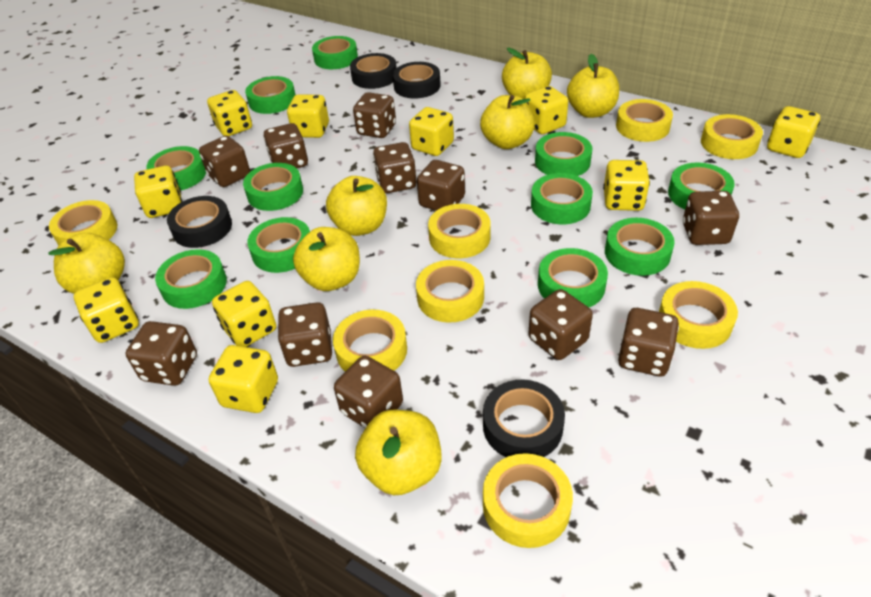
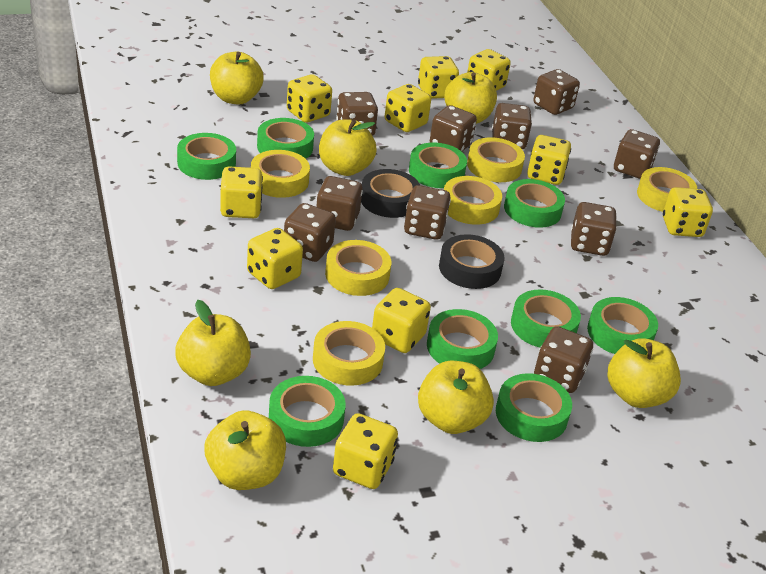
black tape: 4 -> 2
brown dice: 11 -> 10
green tape: 11 -> 9
yellow tape: 8 -> 6

